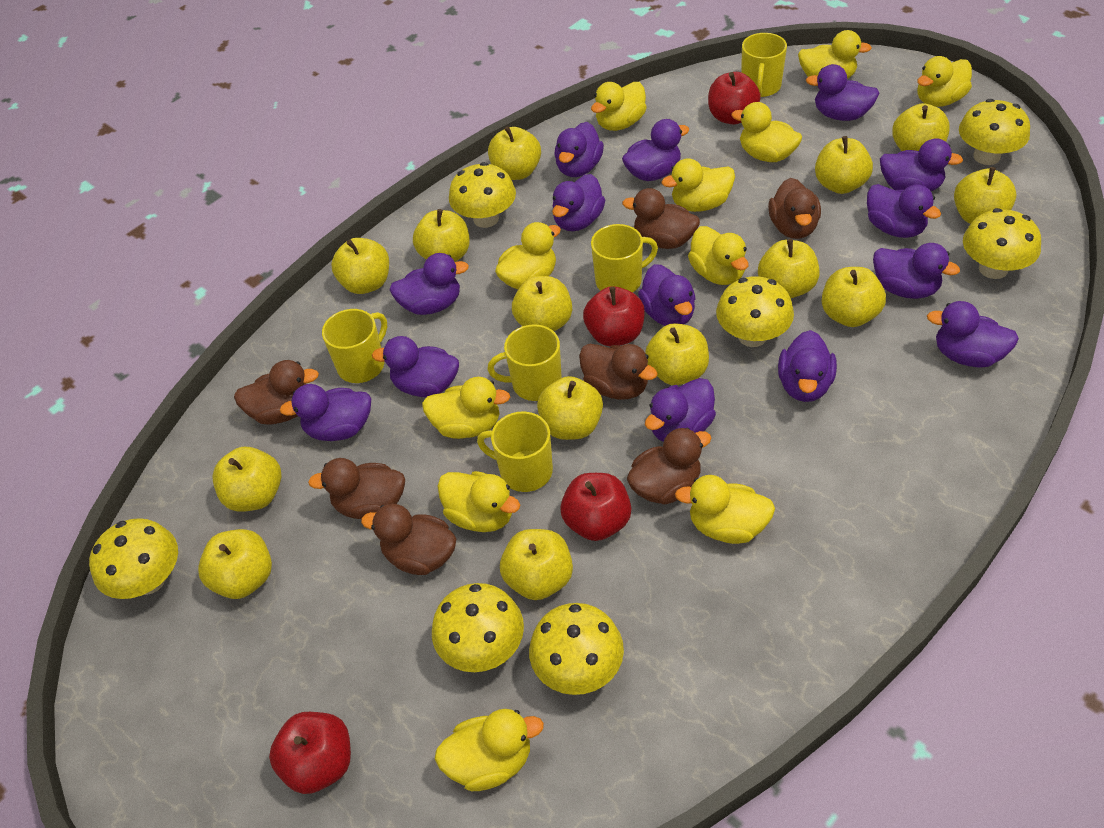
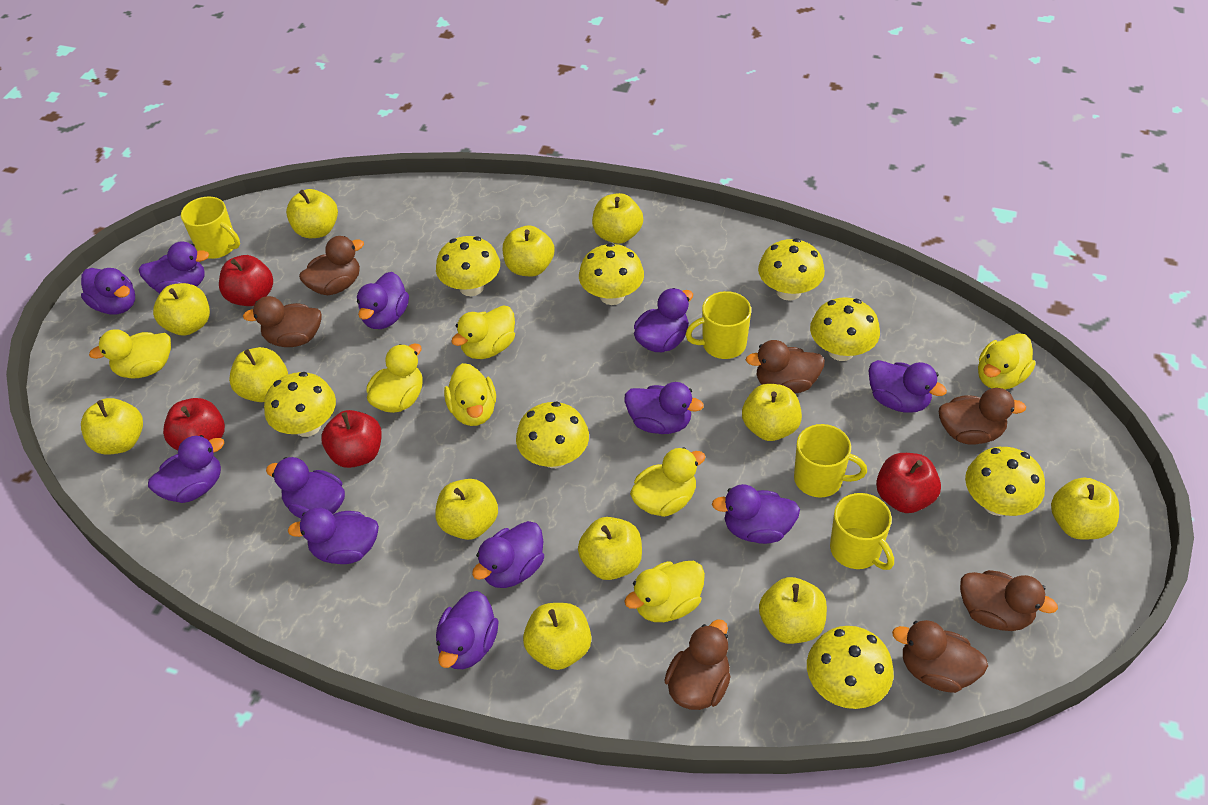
purple duck: 14 -> 12
yellow apple: 14 -> 12
yellow duck: 11 -> 7
yellow mug: 5 -> 4
yellow mushroom: 7 -> 8

